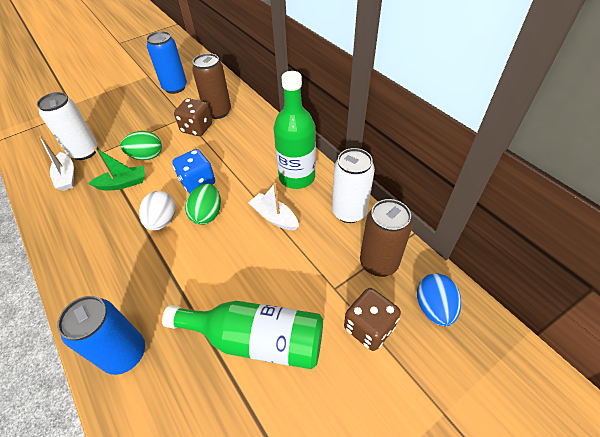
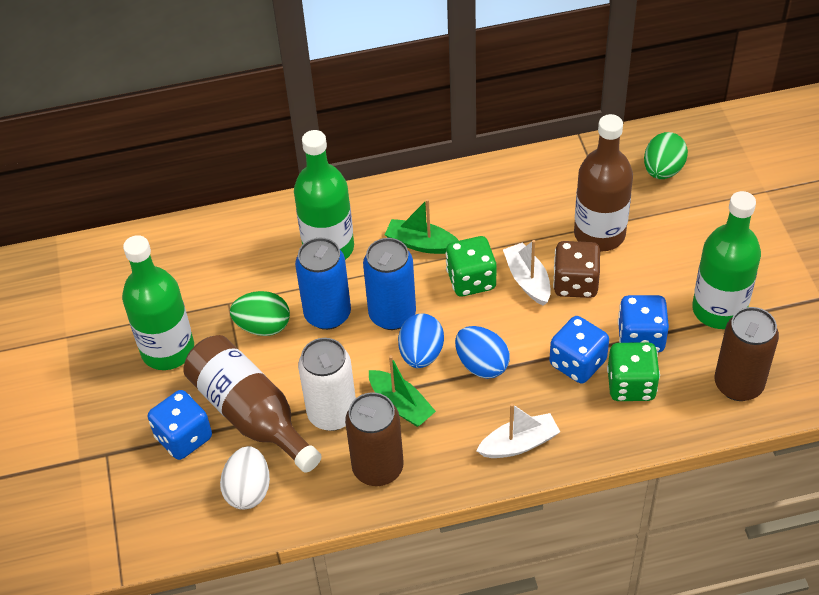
blue dice: 1 -> 3
blue egg: 1 -> 2
brown bottle: 0 -> 2
brown dice: 2 -> 1
green boat: 1 -> 2
green bottle: 2 -> 3
green dice: 0 -> 2
white can: 2 -> 1

